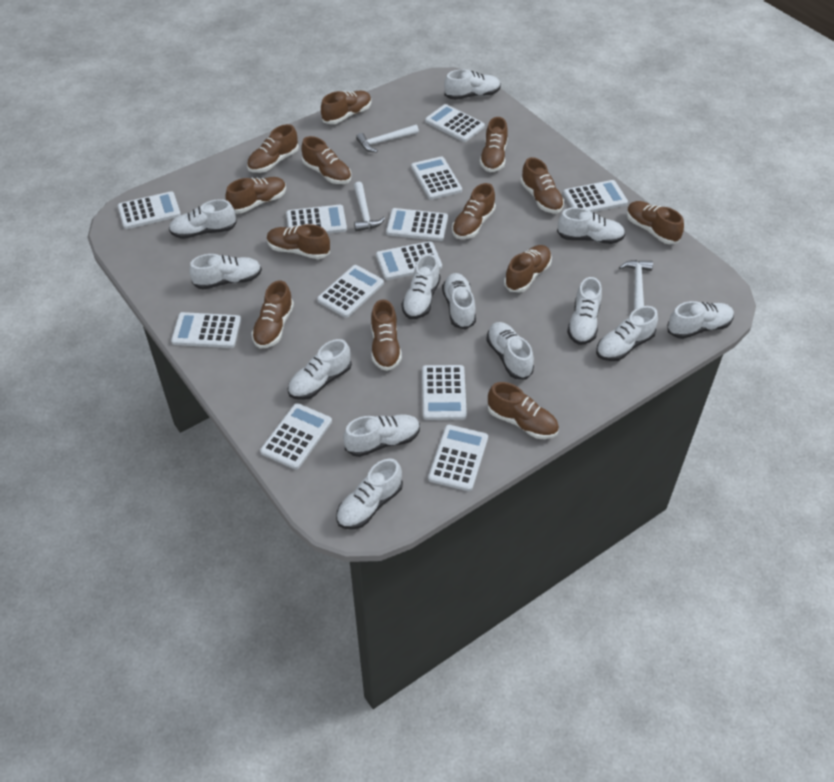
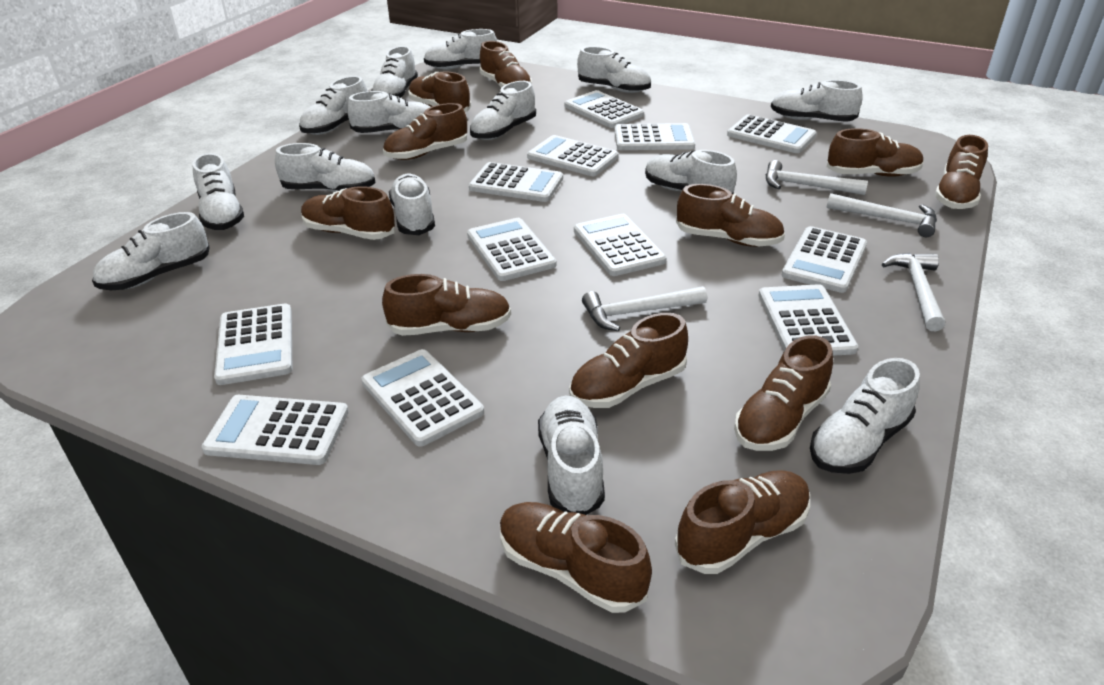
brown shoe: 13 -> 12
white hammer: 3 -> 4
white shoe: 13 -> 14

